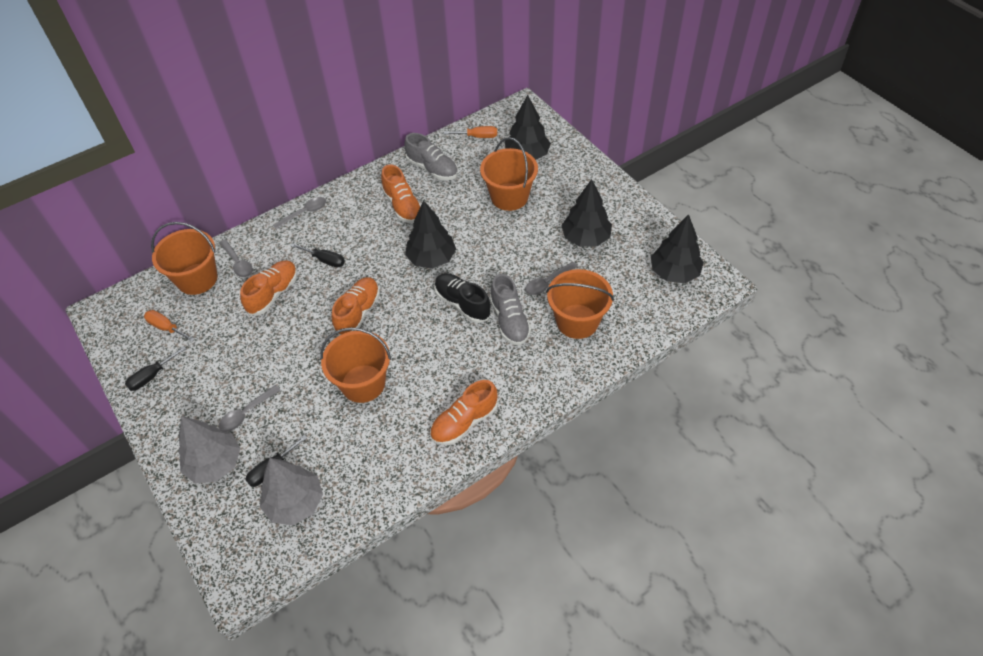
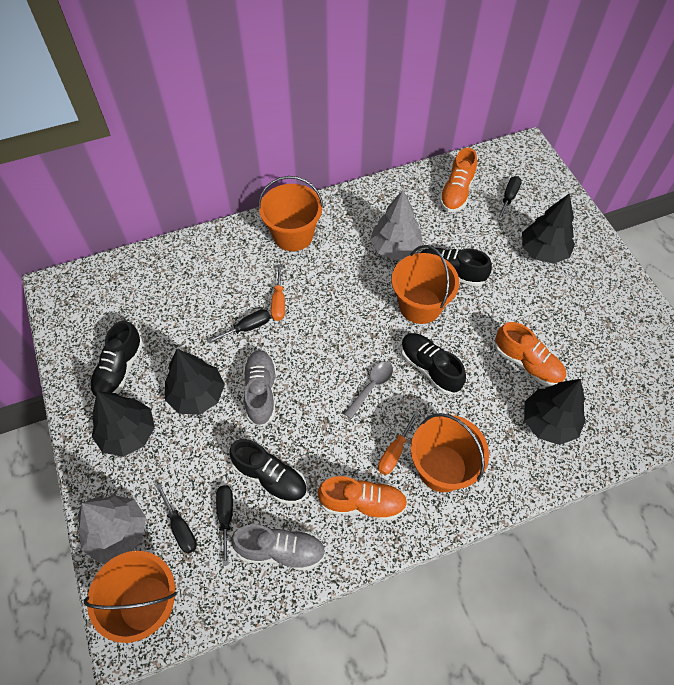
black screwdriver: 3 -> 4
black shoe: 1 -> 4
grey spoon: 4 -> 1
orange shoe: 4 -> 3

